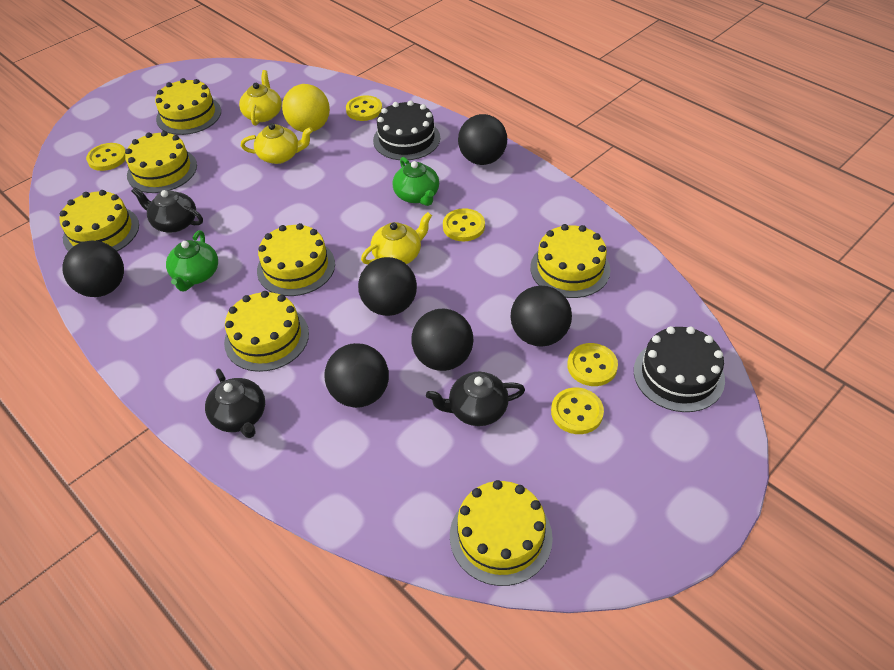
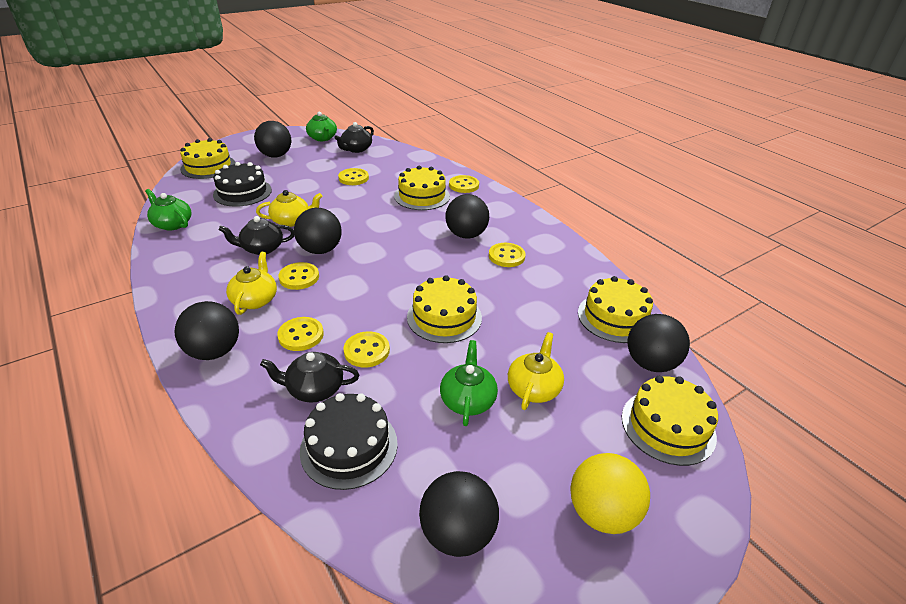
green teapot: 2 -> 3
yellow button: 5 -> 6
yellow cake: 7 -> 5

